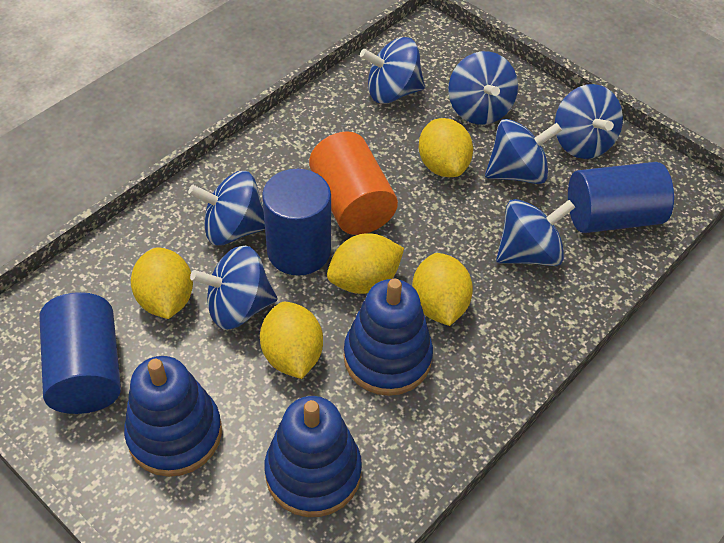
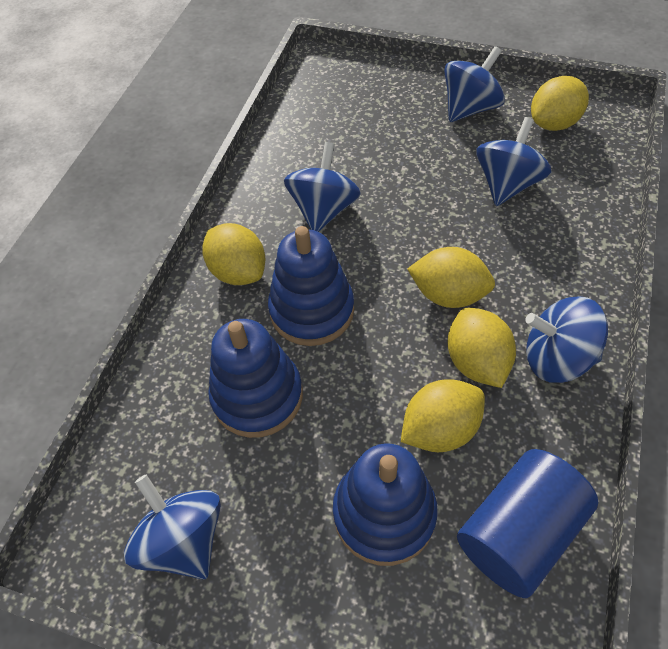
blue cylinder: 3 -> 1
blue spinning top: 7 -> 5
orange cylinder: 1 -> 0

